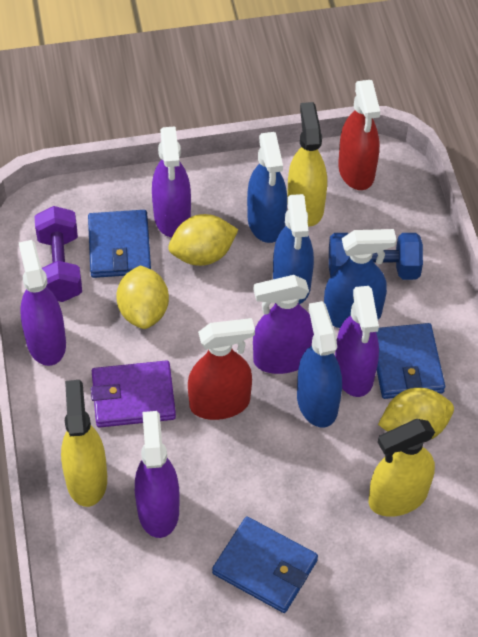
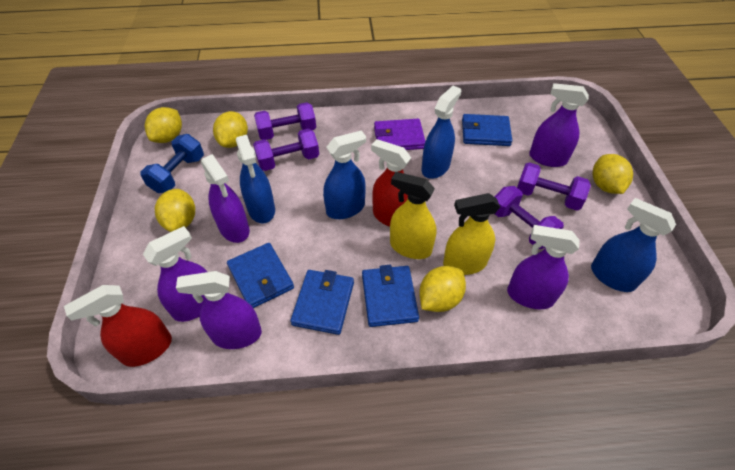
blue wallet: 3 -> 4
purple dumbbell: 1 -> 4
yellow lemon: 3 -> 5
yellow spray bottle: 3 -> 2

